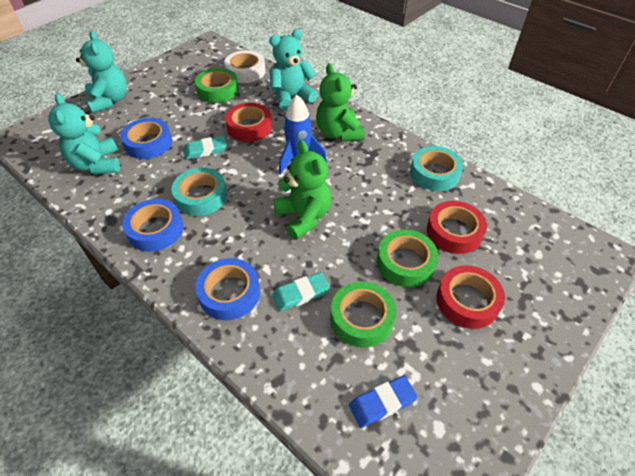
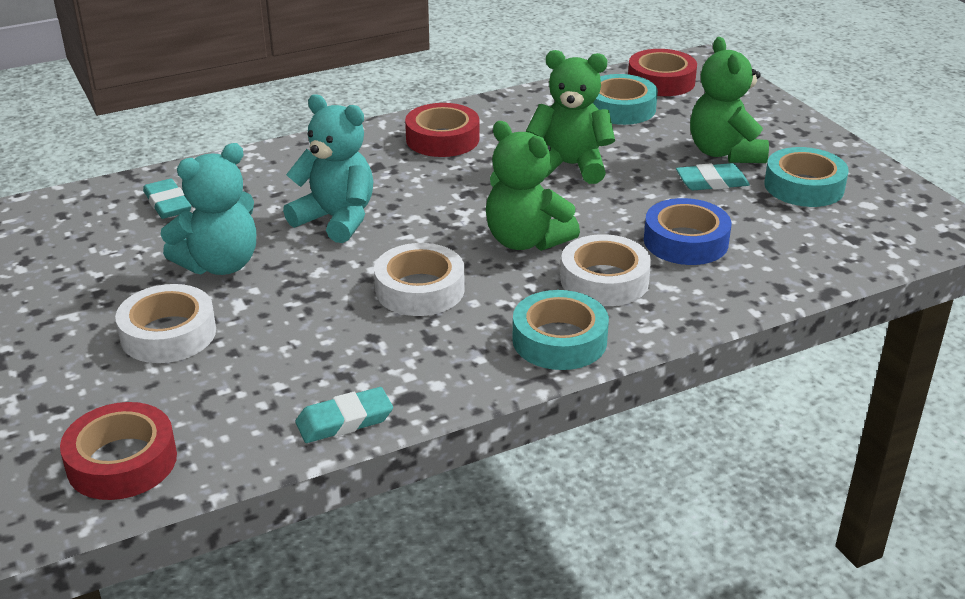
blue eraser: 1 -> 0
blue rocket: 1 -> 0
blue tape: 3 -> 1
green tape: 3 -> 0
green teddy bear: 2 -> 3
turquoise eraser: 2 -> 3
turquoise tape: 2 -> 3
turquoise teddy bear: 3 -> 2
white tape: 1 -> 3

